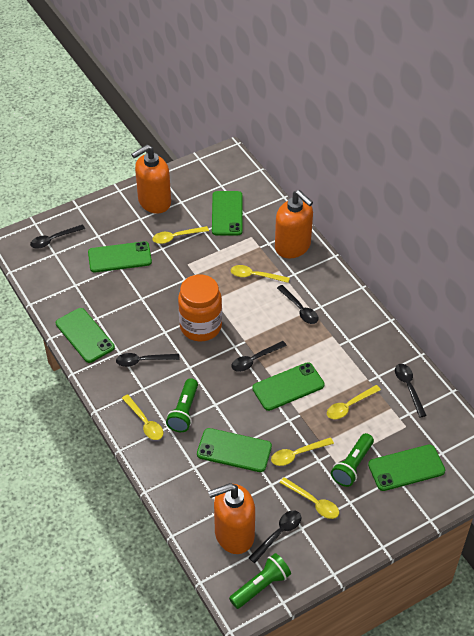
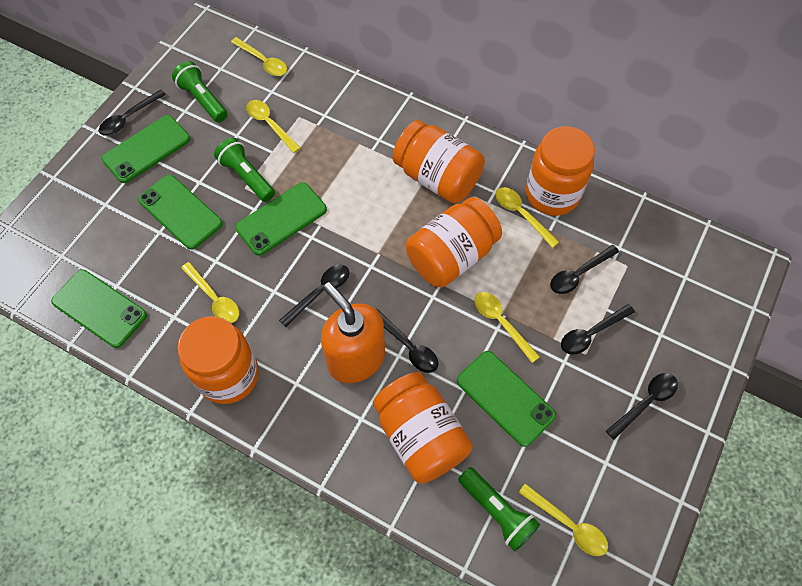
green phone: 6 -> 5
orange jar: 1 -> 5
orange soap dispenser: 3 -> 1

